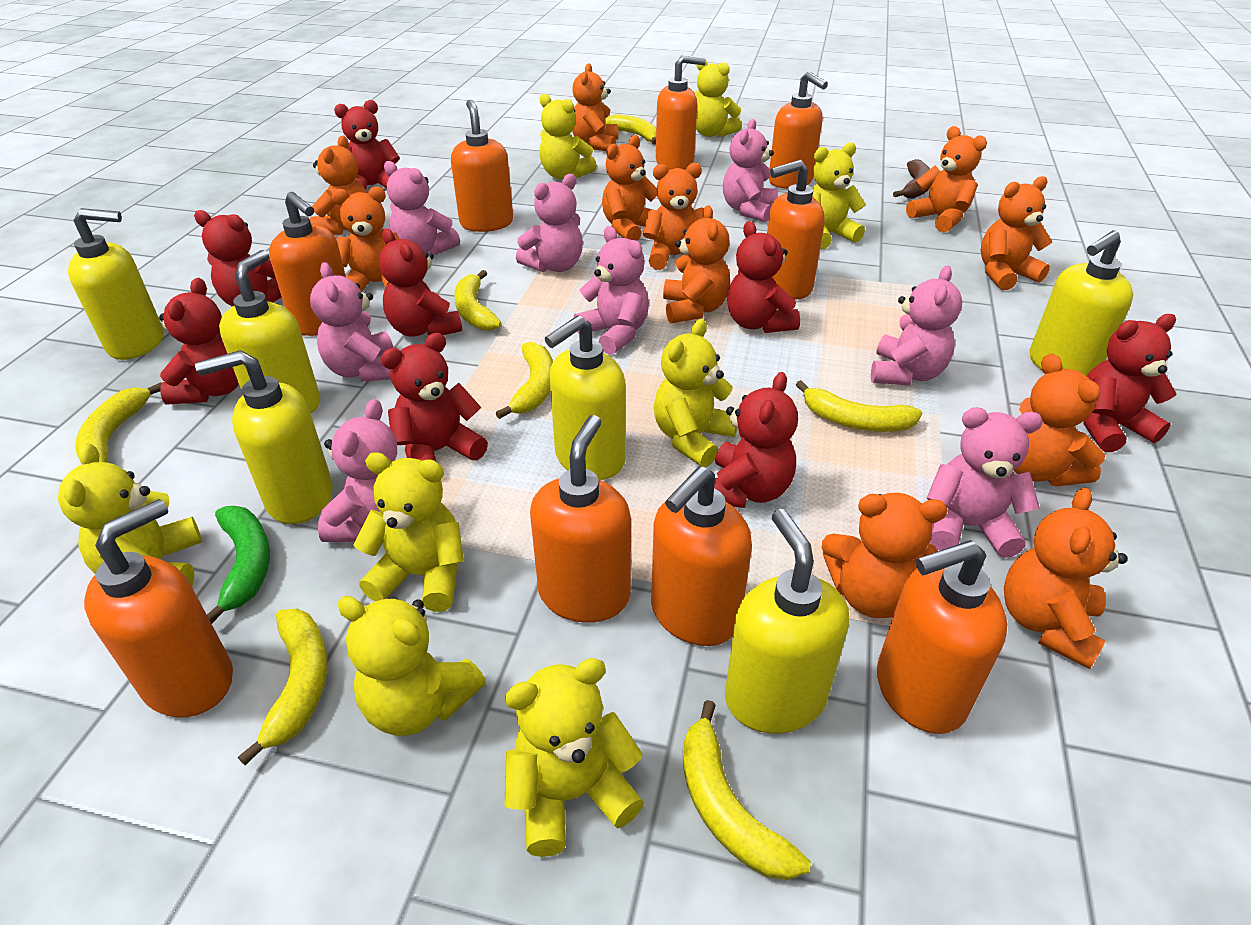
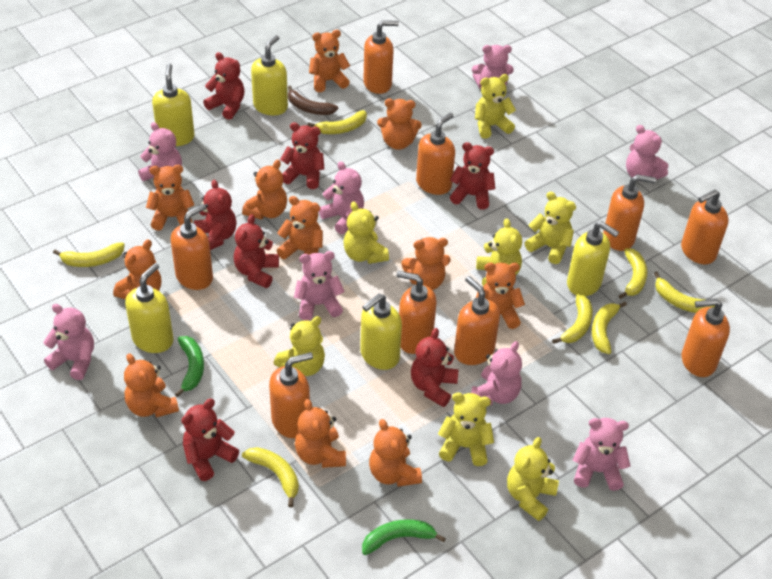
green banana: 1 -> 2
red teddy bear: 8 -> 7
yellow soap dispenser: 6 -> 5
yellow teddy bear: 8 -> 7

